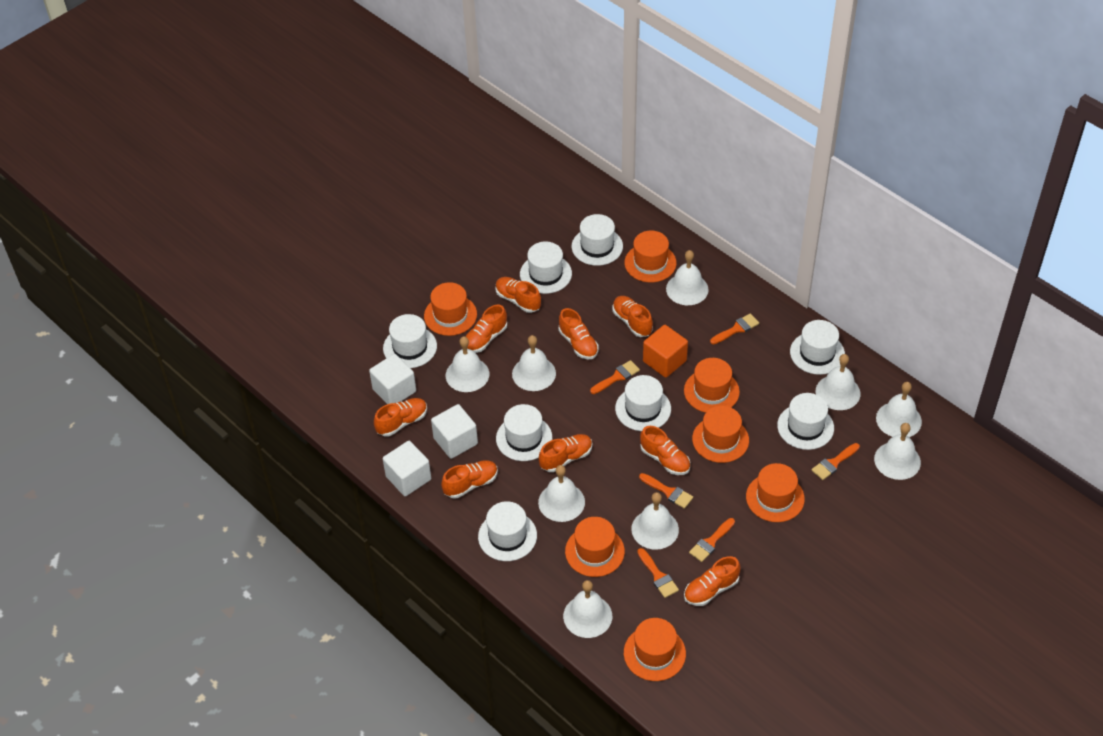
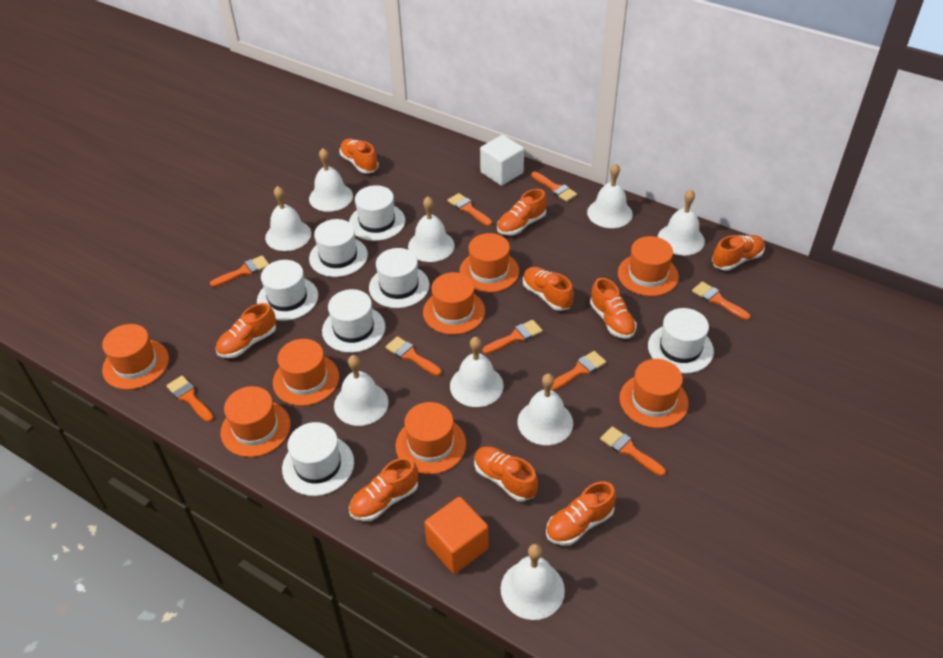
orange brush: 6 -> 9
orange hat: 7 -> 8
white cube: 3 -> 1
white hat: 8 -> 7

